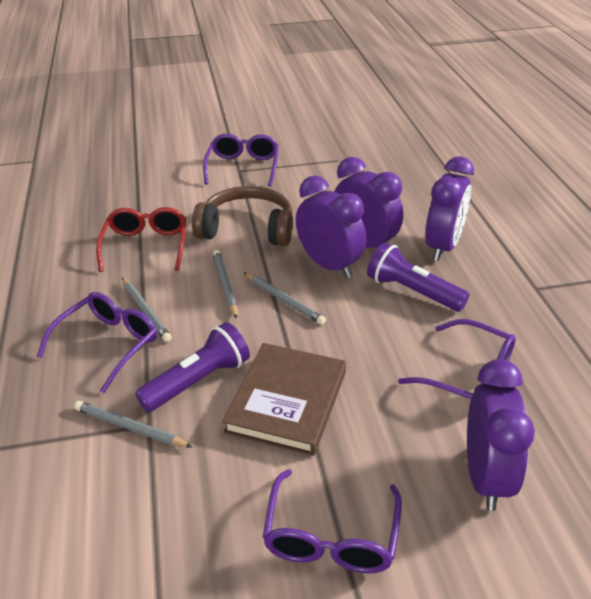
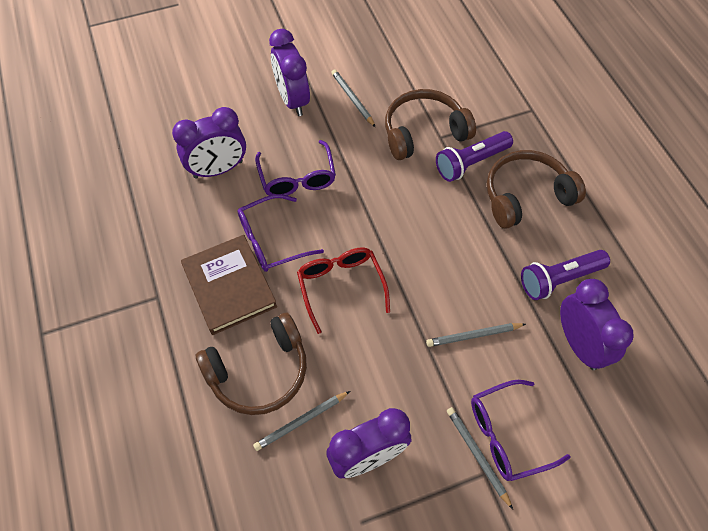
brown headphones: 1 -> 3
purple glasses: 4 -> 3

